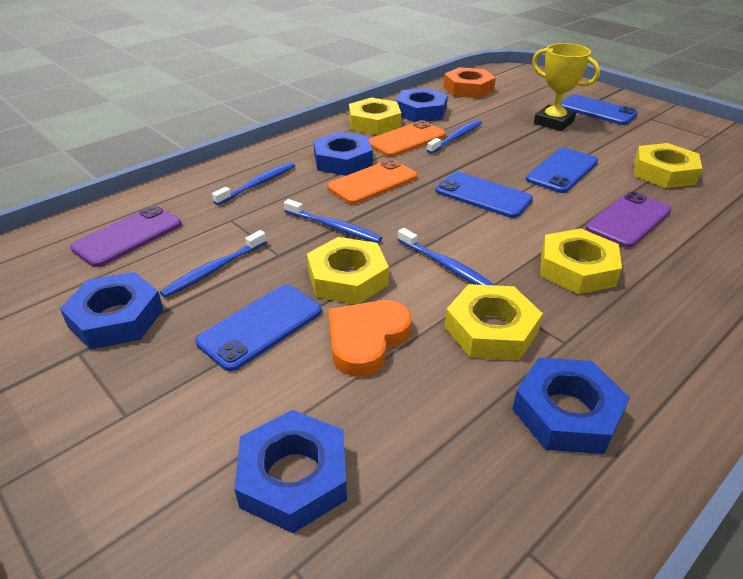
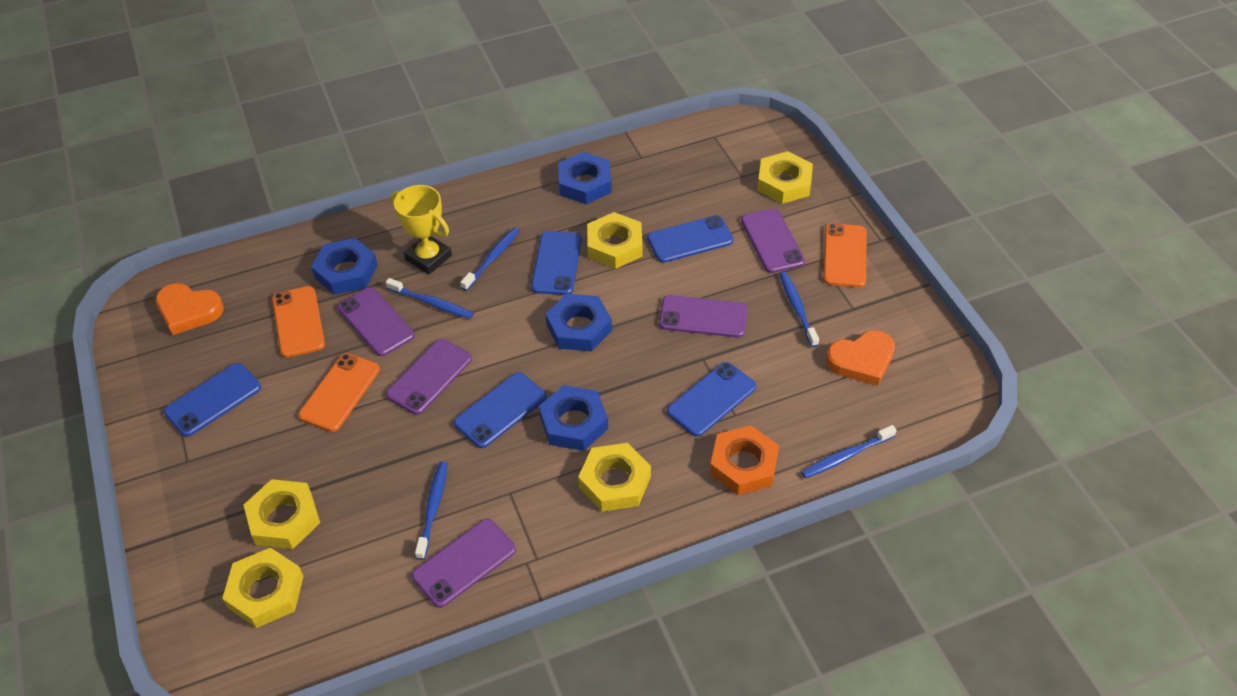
blue nut: 5 -> 4
blue phone: 4 -> 5
orange heart: 1 -> 2
orange phone: 2 -> 3
purple phone: 2 -> 5

